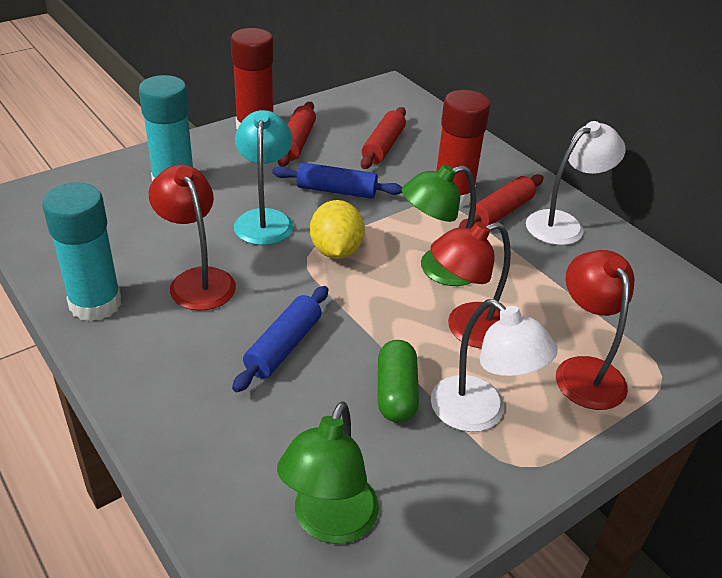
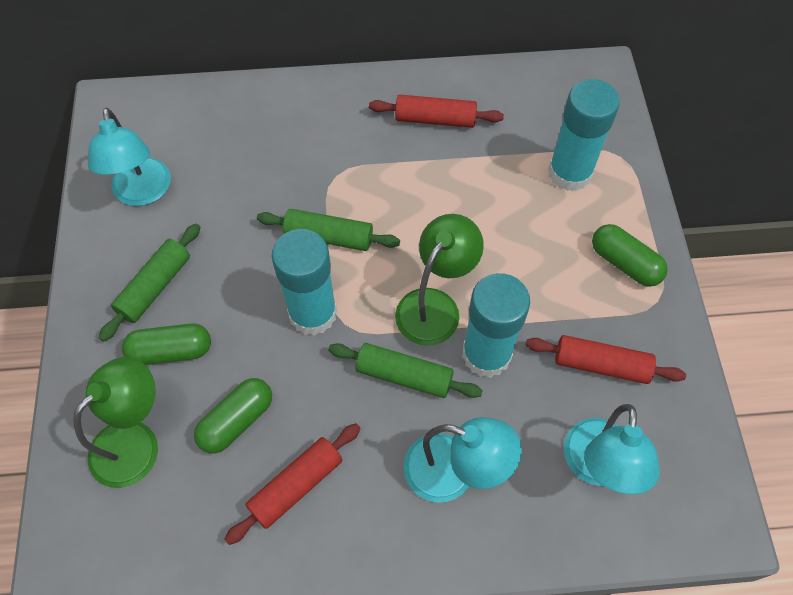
blue rolling pin: 2 -> 0
green capsule: 1 -> 3
green rolling pin: 0 -> 3
red glue stick: 2 -> 0
red lamp: 3 -> 0
turquoise glue stick: 2 -> 3
turquoise lamp: 1 -> 3
white lamp: 2 -> 0
yellow lemon: 1 -> 0

